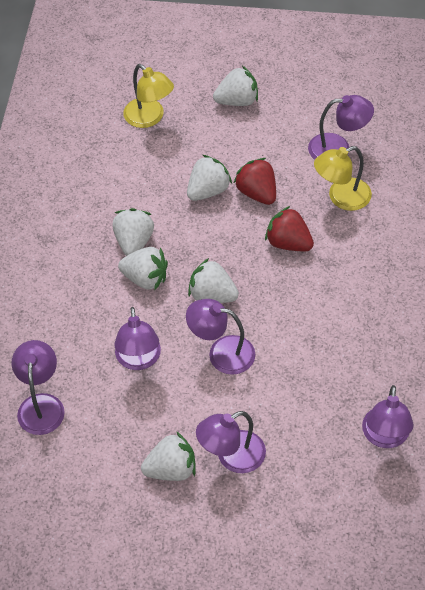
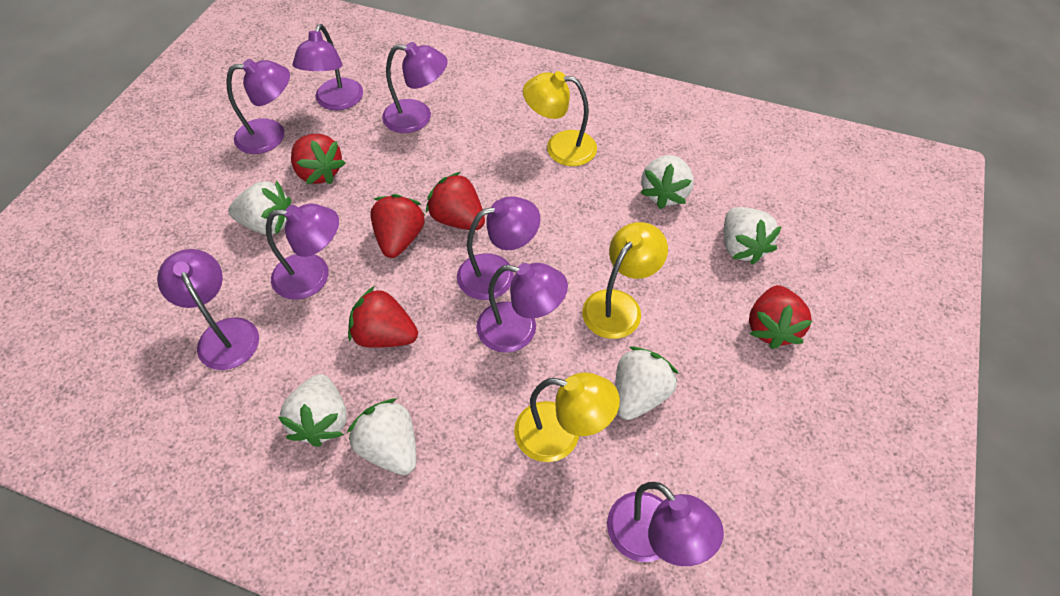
purple lamp: 6 -> 8
red strawberry: 2 -> 5
yellow lamp: 2 -> 3

